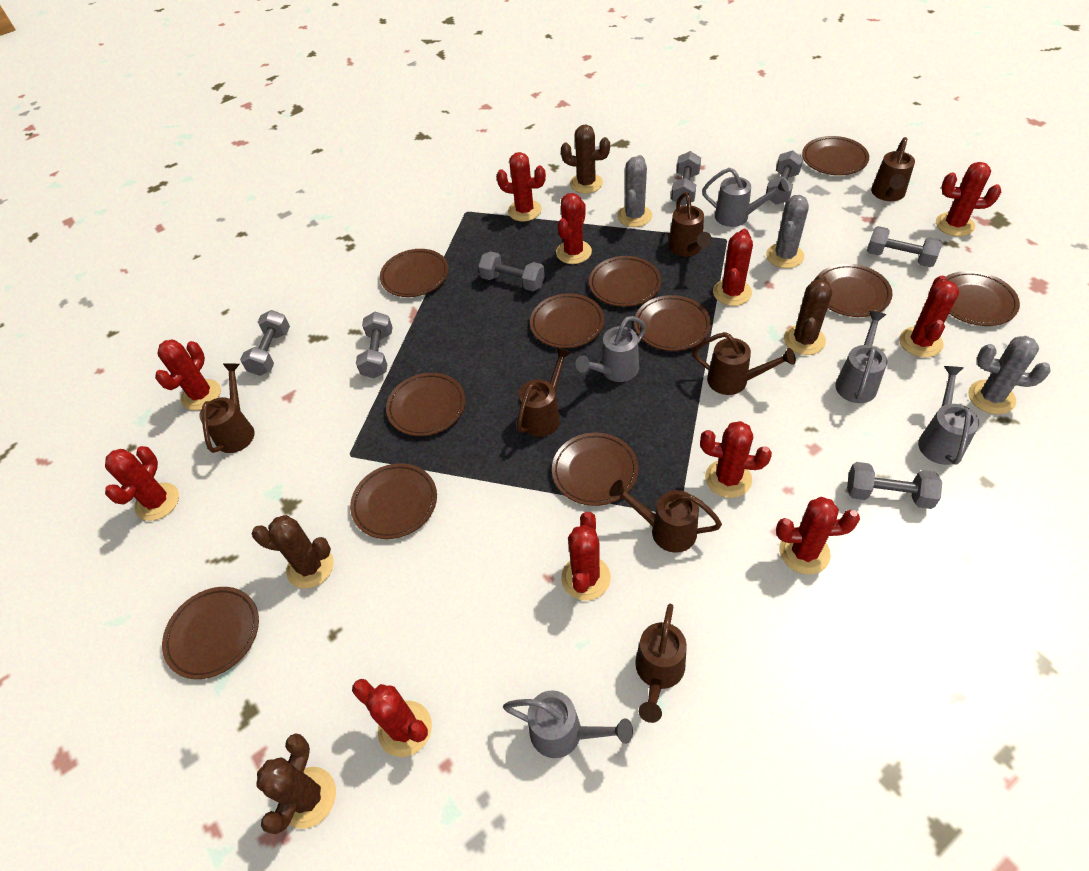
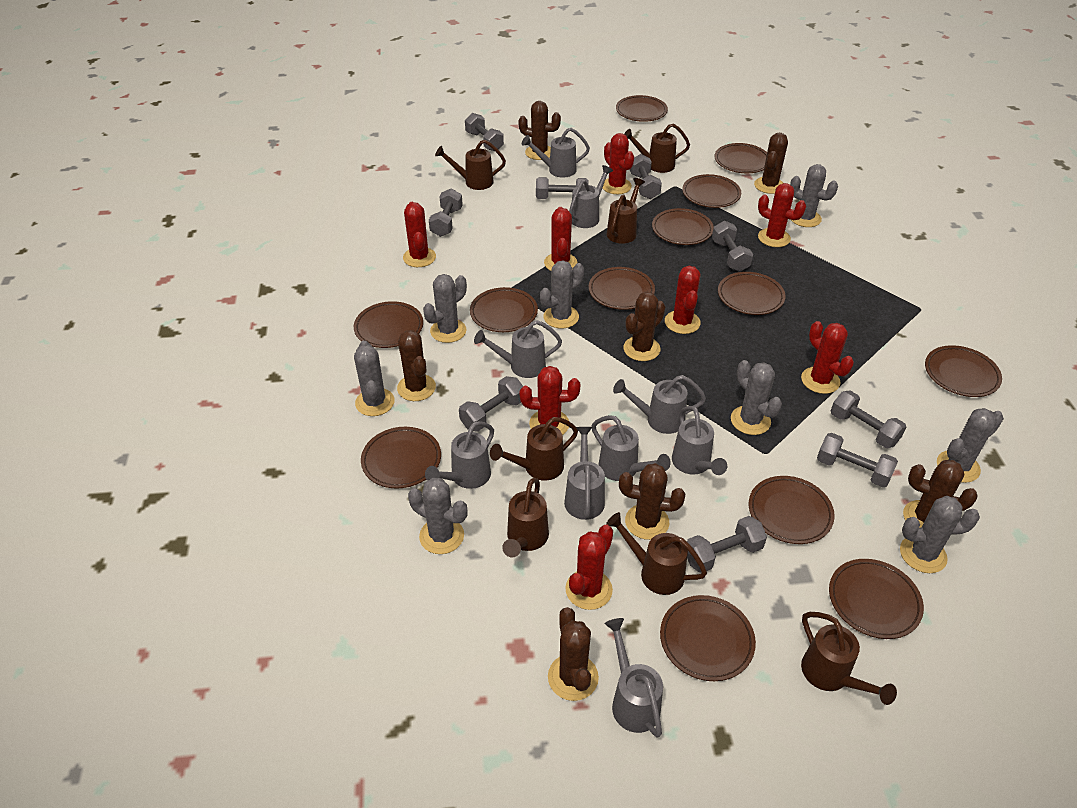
brown cactus: 4 -> 7
brown plate: 11 -> 13
grey cactus: 3 -> 8
grey dumbbell: 7 -> 9
grey watering can: 5 -> 9
red cactus: 11 -> 8

